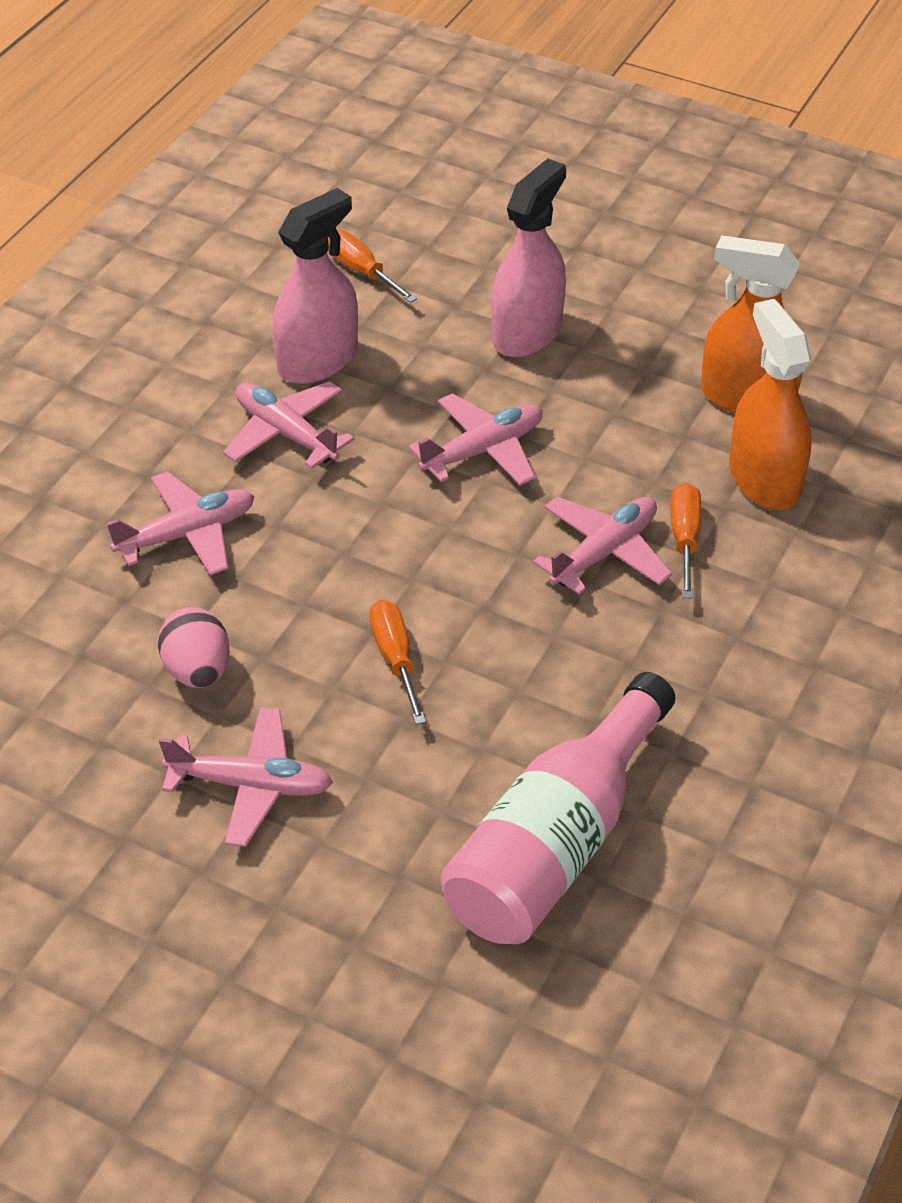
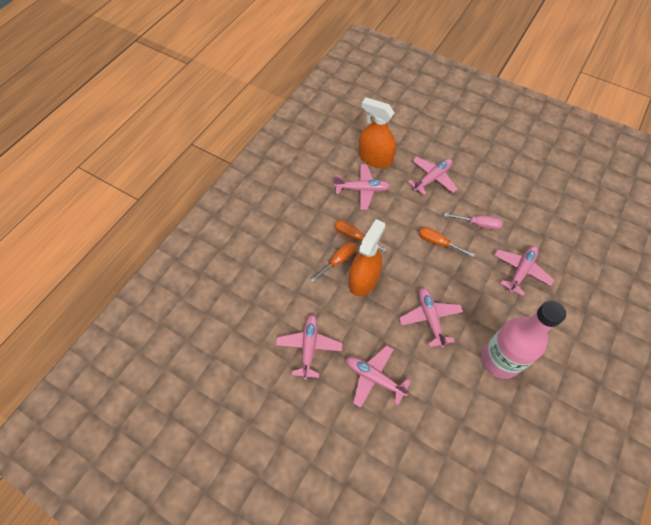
pink egg: 1 -> 0
pink plane: 5 -> 6
pink screwdriver: 0 -> 1
pink spray bottle: 2 -> 0

